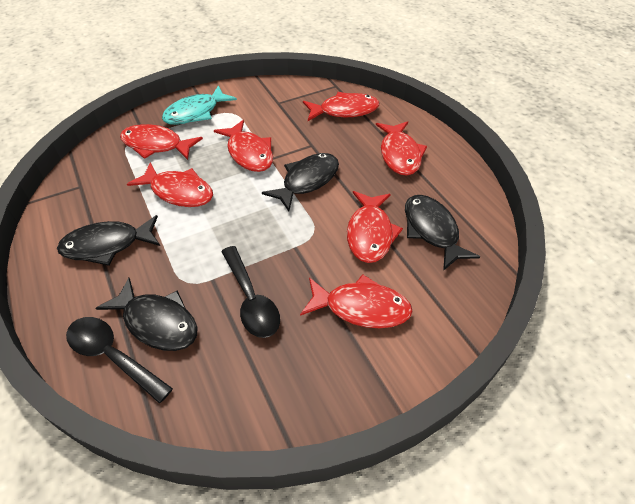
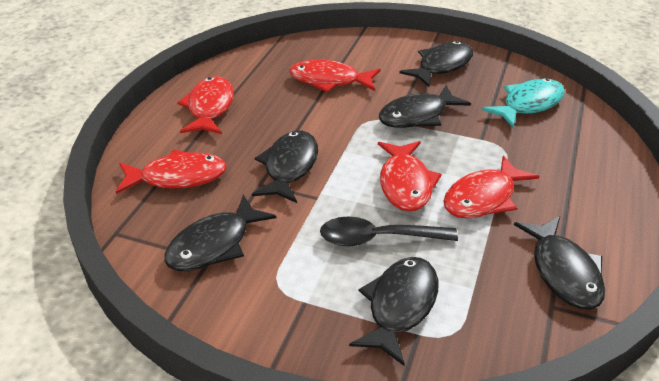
black fish: 4 -> 6
black spoon: 2 -> 1
red fish: 7 -> 5

